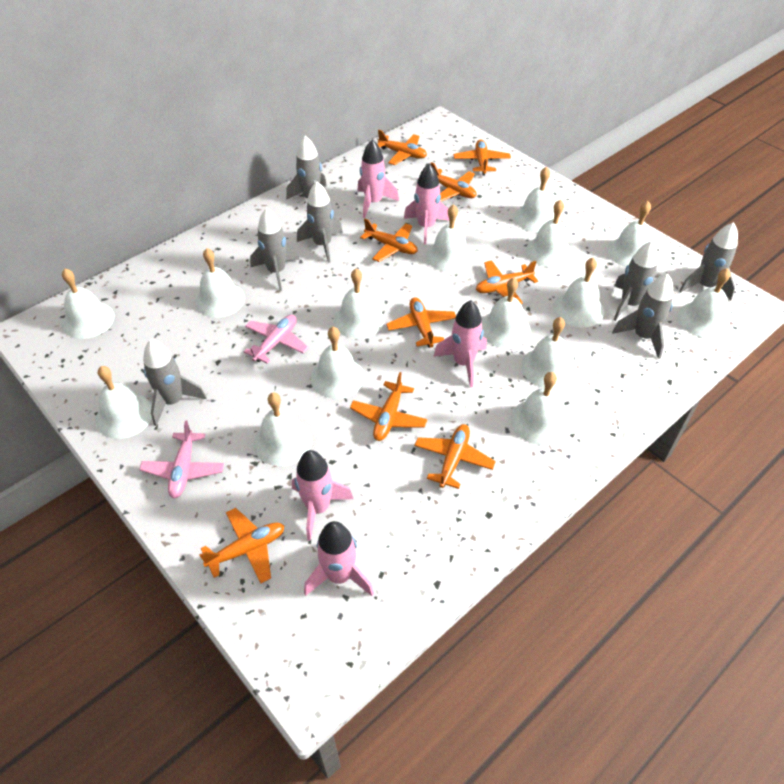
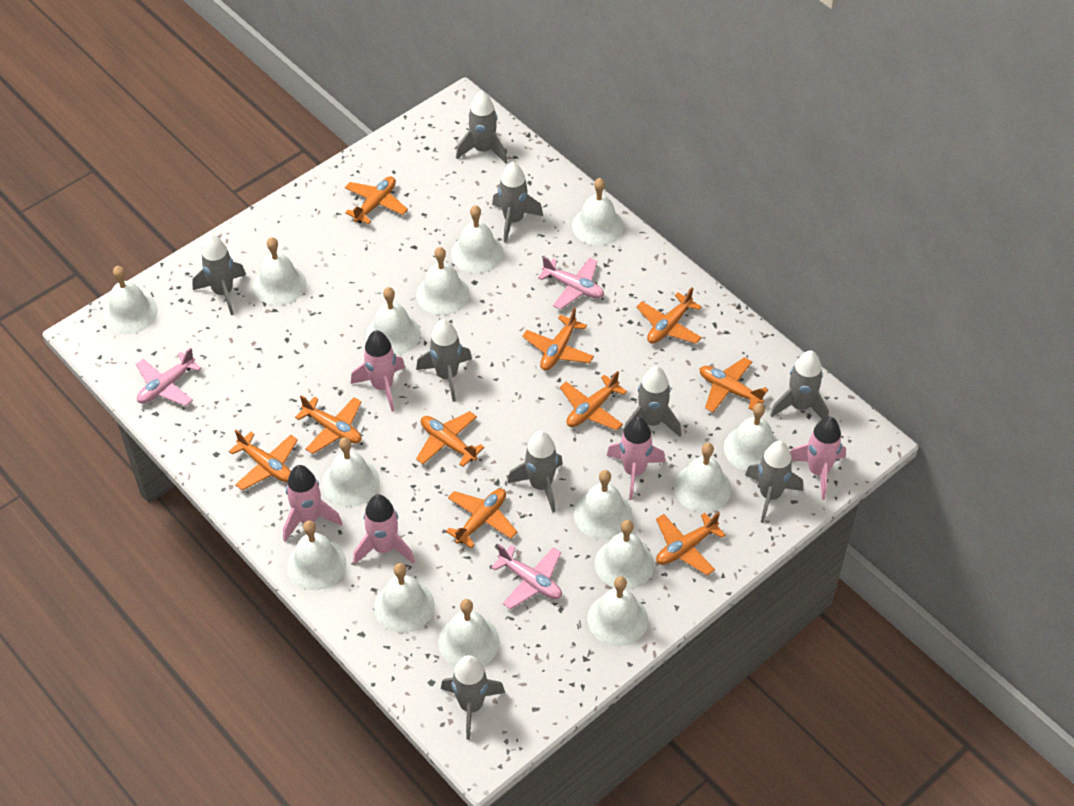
grey rocket: 7 -> 9
orange plane: 9 -> 10
pink plane: 2 -> 3

